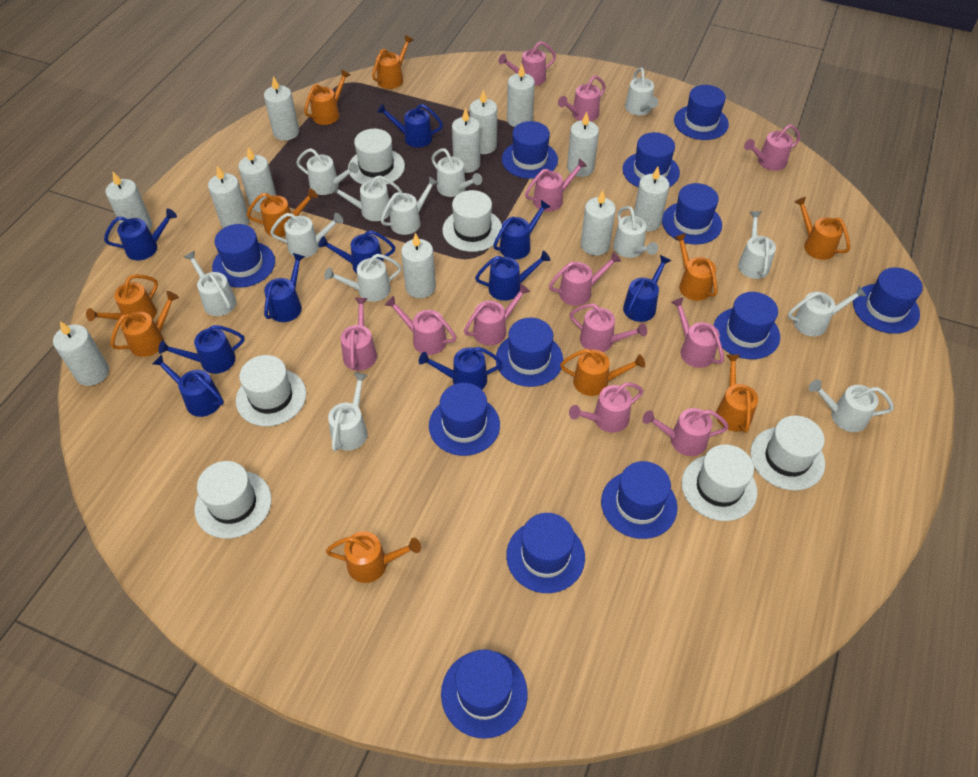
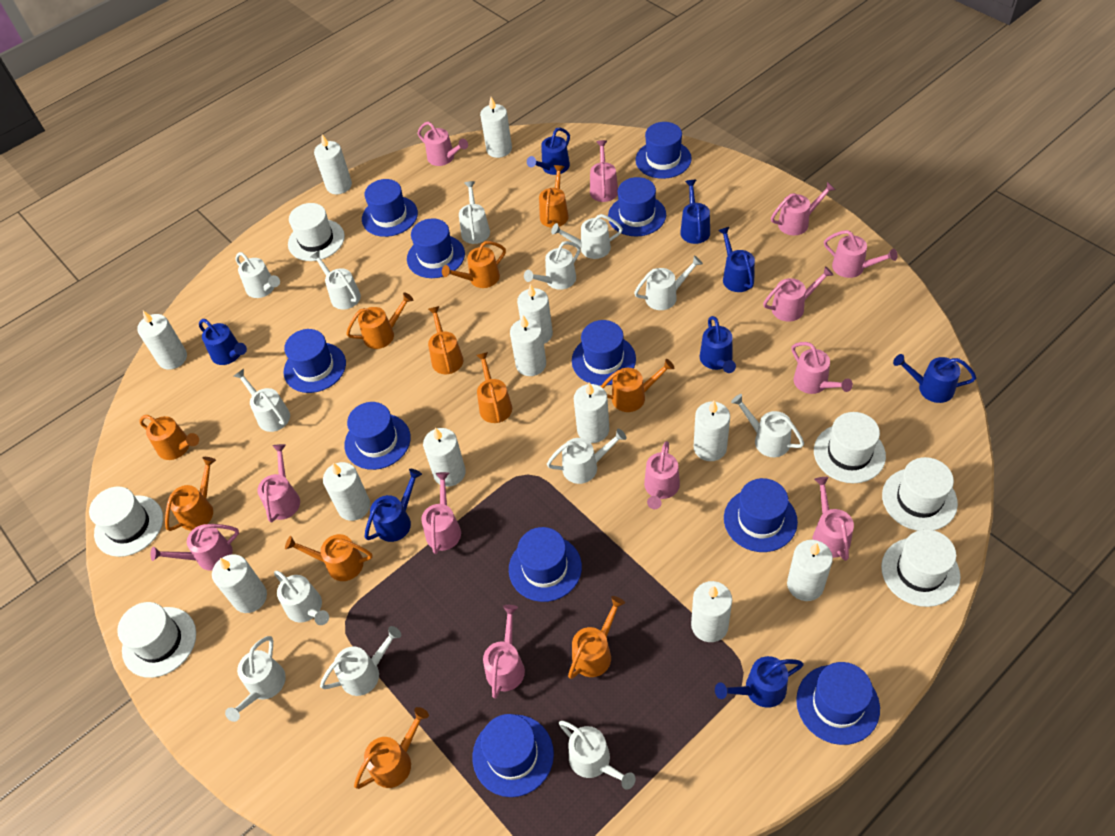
blue hat: 12 -> 11
blue watering can: 10 -> 8
orange watering can: 10 -> 11

